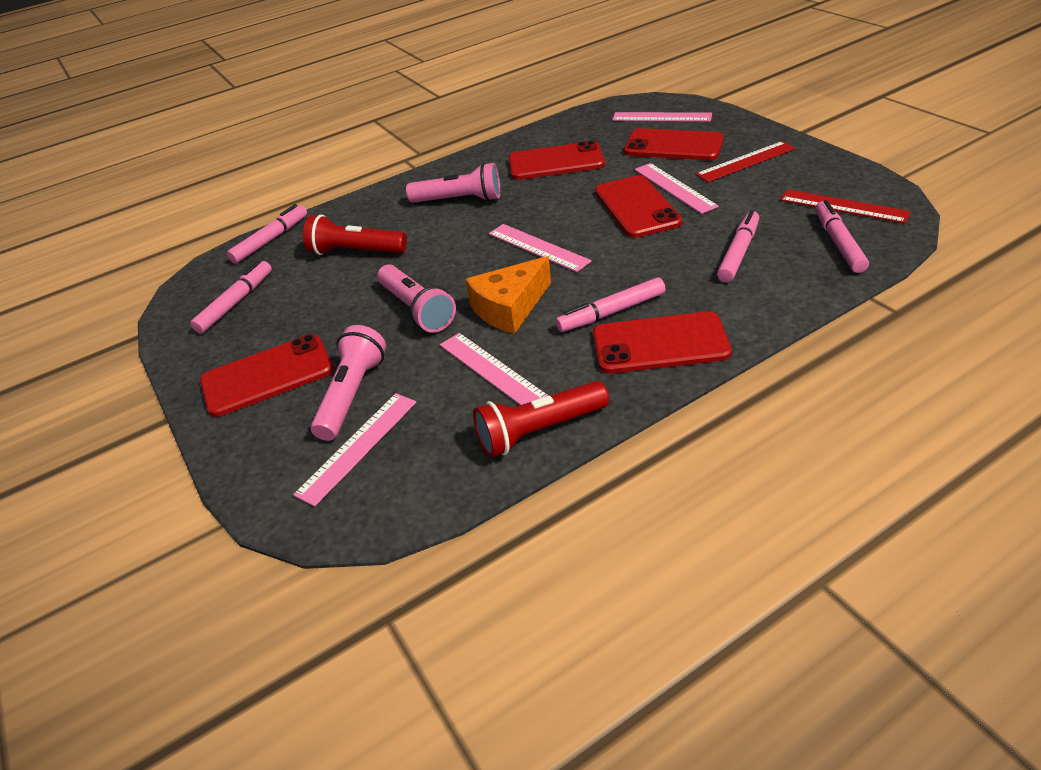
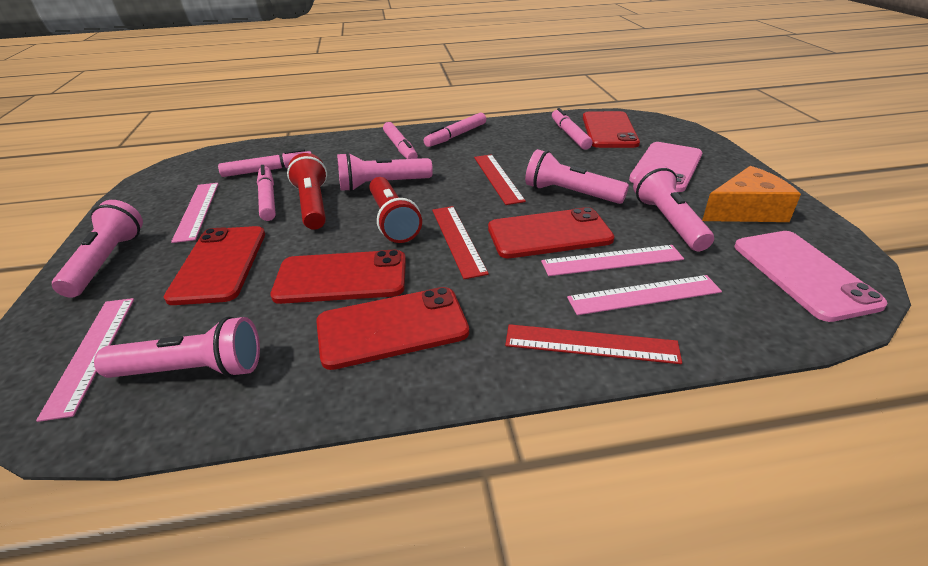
pink flashlight: 3 -> 5
pink phone: 0 -> 2
pink ruler: 5 -> 4
red ruler: 2 -> 3

